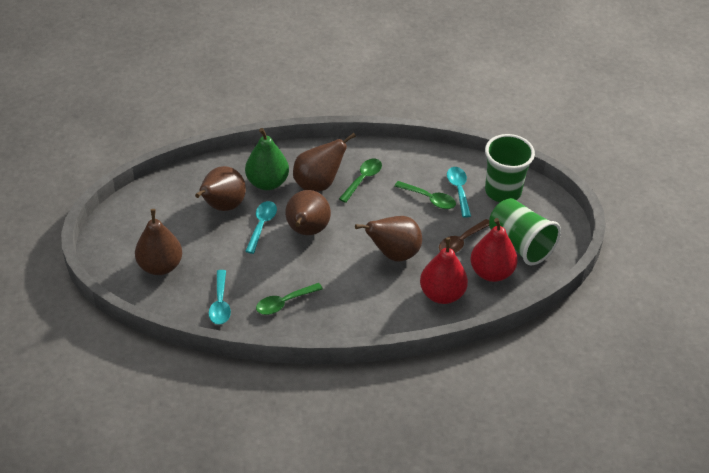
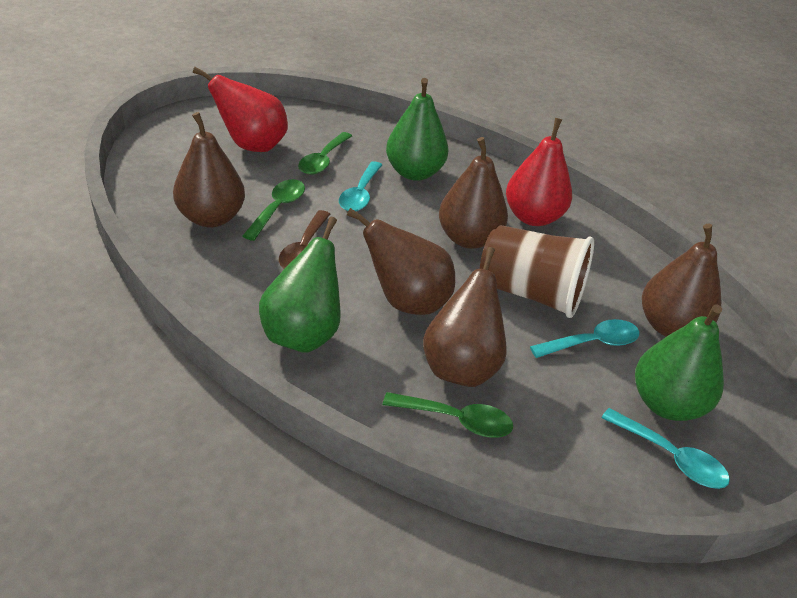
brown cup: 0 -> 1
green cup: 2 -> 0
green pear: 1 -> 3

